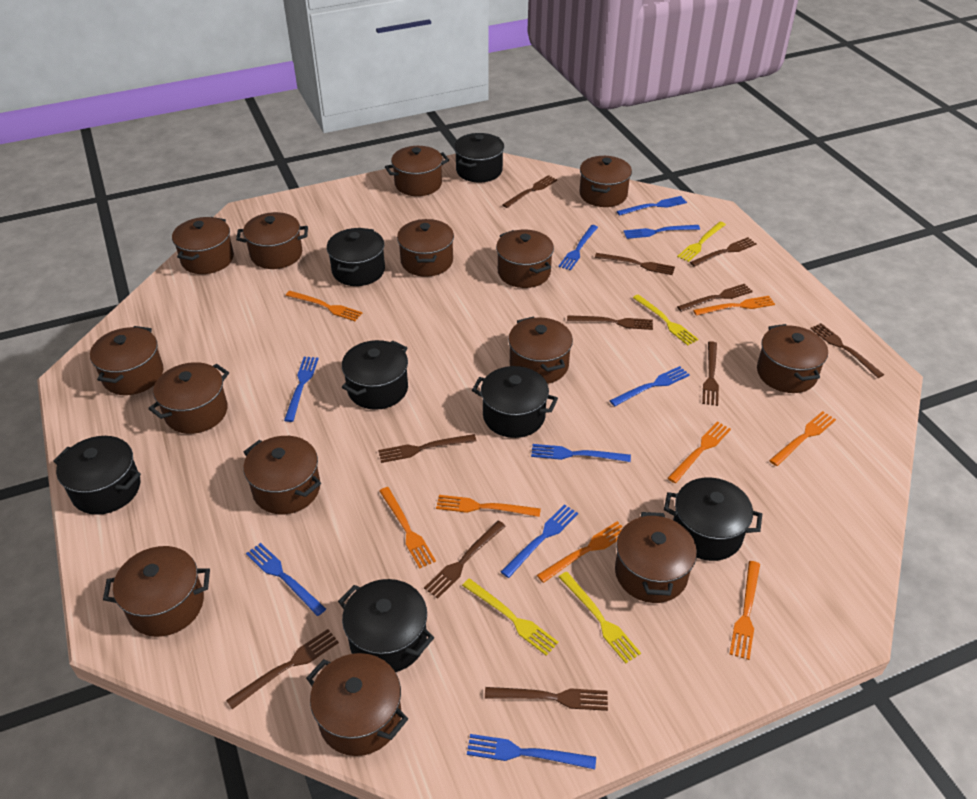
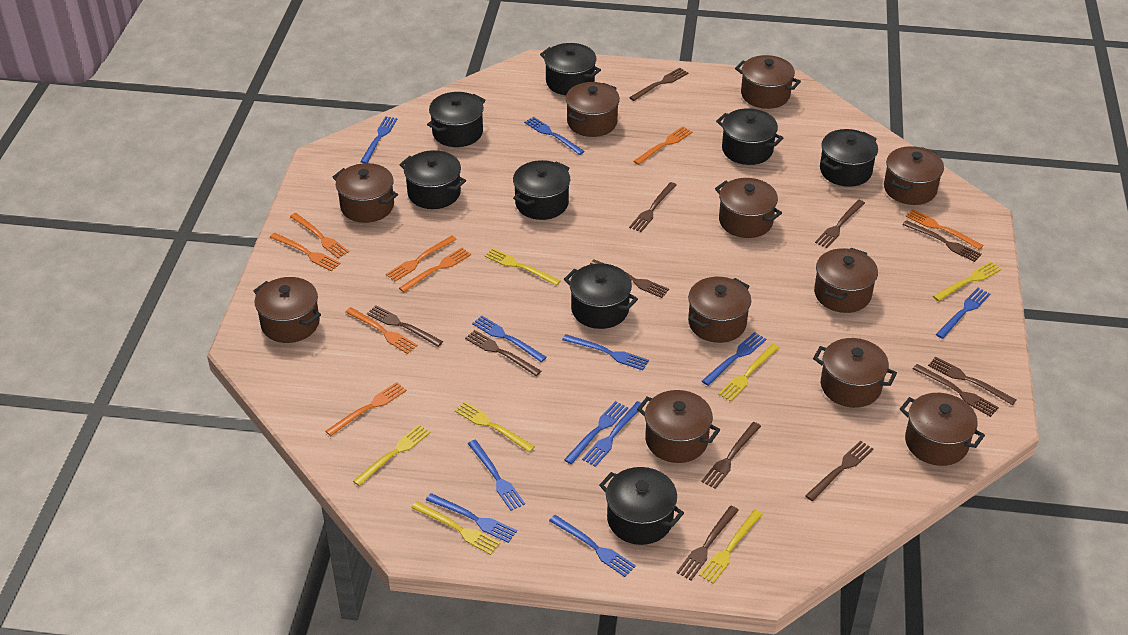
black pot: 7 -> 8
blue fork: 9 -> 11
brown fork: 11 -> 12
brown pot: 14 -> 11
yellow fork: 4 -> 7

